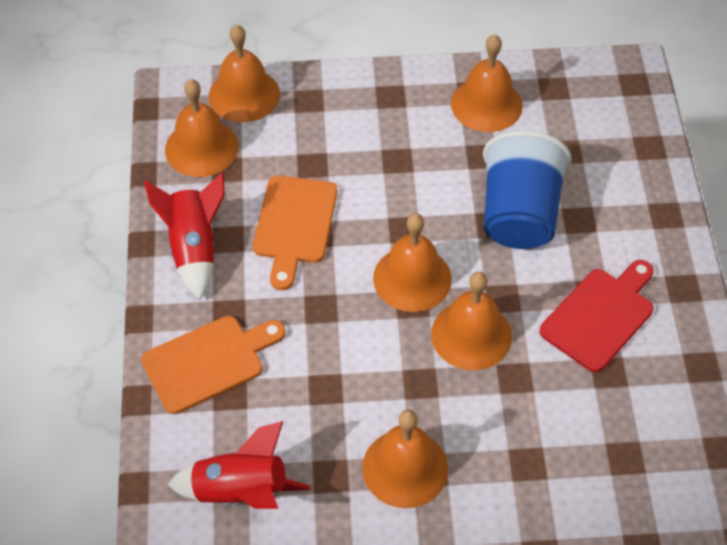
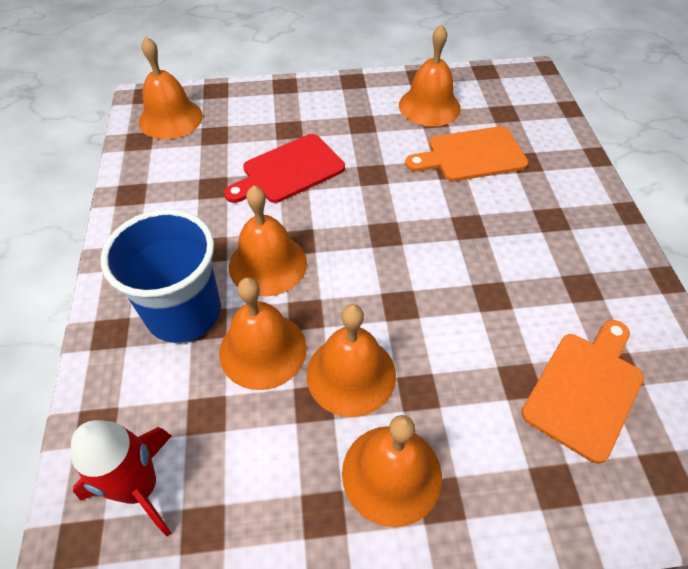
red rocket: 2 -> 1

